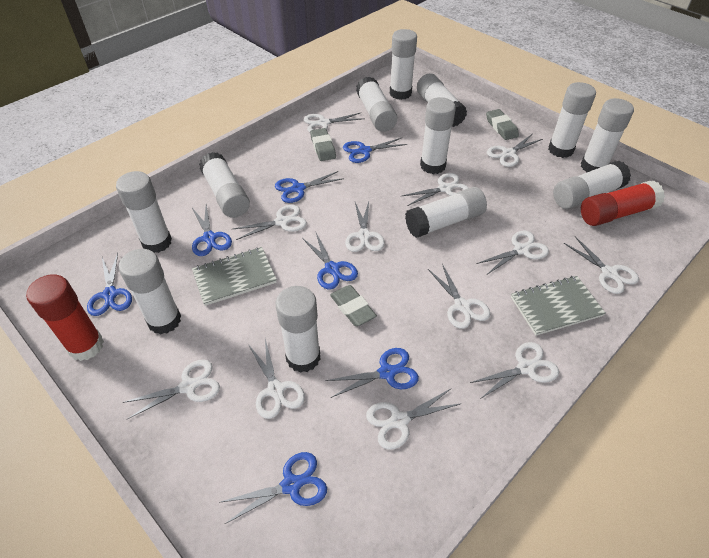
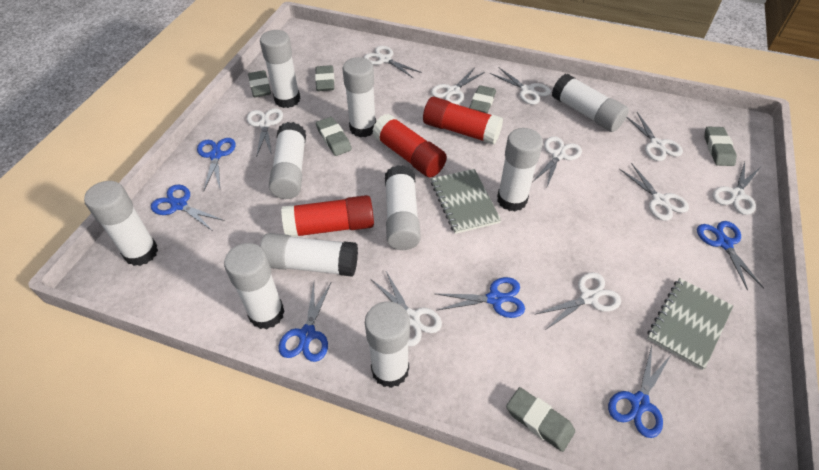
blue scissors: 7 -> 6
grey eraser: 3 -> 6
red glue stick: 2 -> 3
white glue stick: 12 -> 10
white scissors: 12 -> 10

